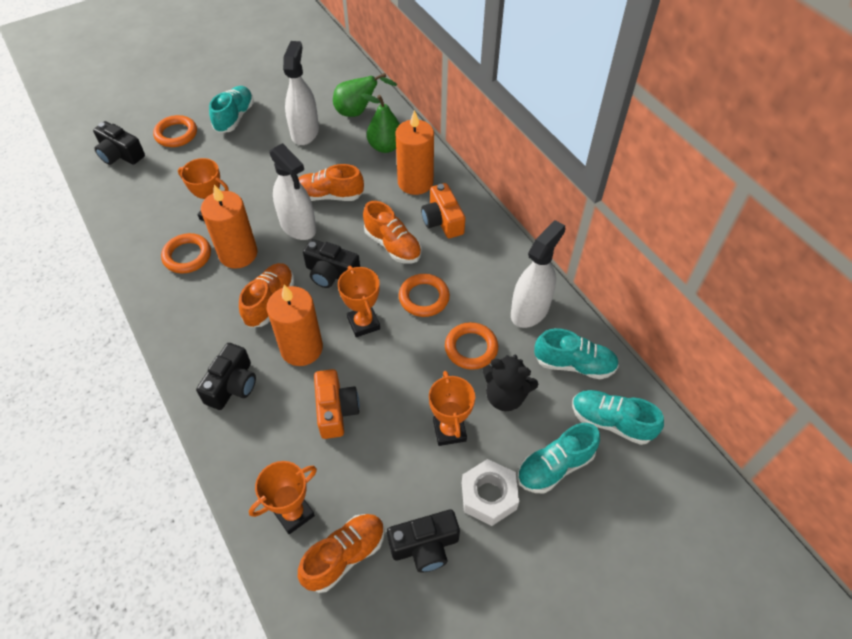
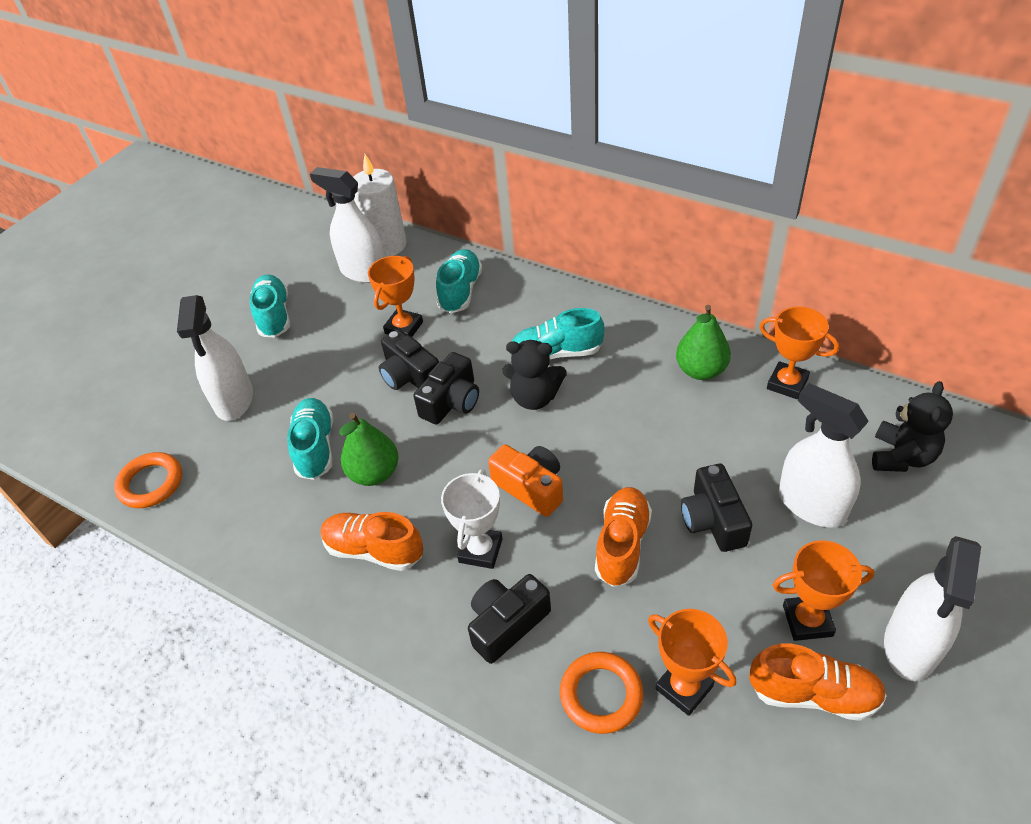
black teddy bear: 1 -> 2
orange camera: 2 -> 1
orange candle: 3 -> 0
orange ring: 4 -> 2
orange shoe: 4 -> 3
white candle: 0 -> 1
white nut: 1 -> 0
white spray bottle: 3 -> 4
white trophy: 0 -> 1

